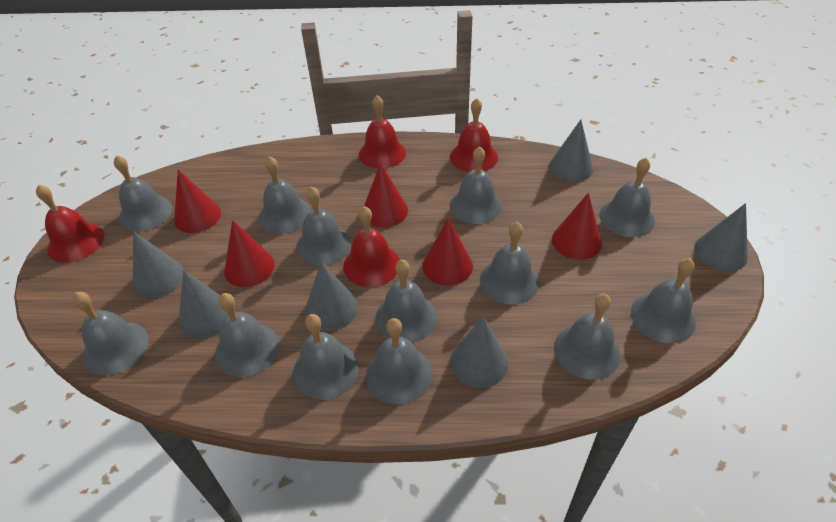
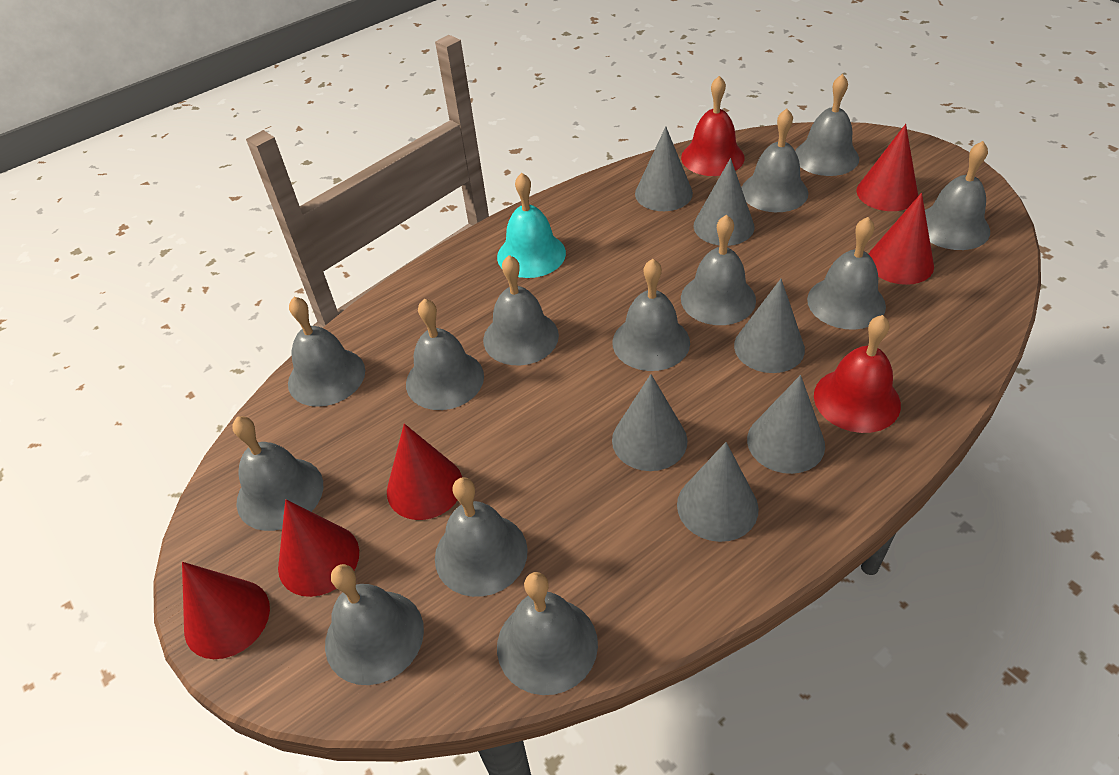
red bell: 4 -> 2
turquoise bell: 0 -> 1

